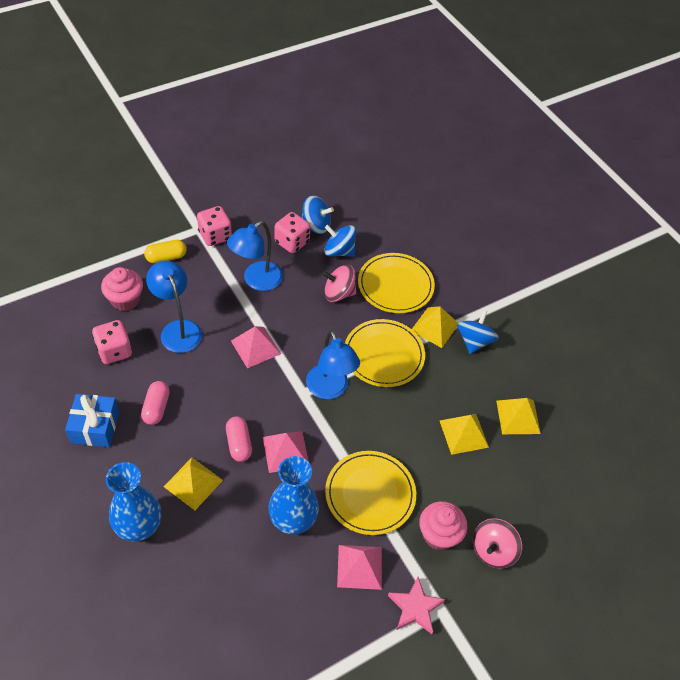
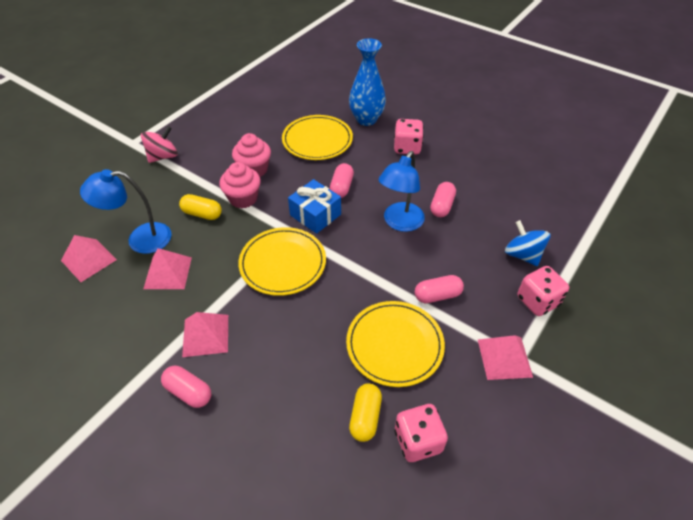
blue lamp: 3 -> 2
blue spinning top: 3 -> 1
blue vase: 2 -> 1
pink capsule: 2 -> 4
pink pyramid: 3 -> 4
pink spinning top: 2 -> 1
pink star: 1 -> 0
yellow capsule: 1 -> 2
yellow pyramid: 4 -> 0

